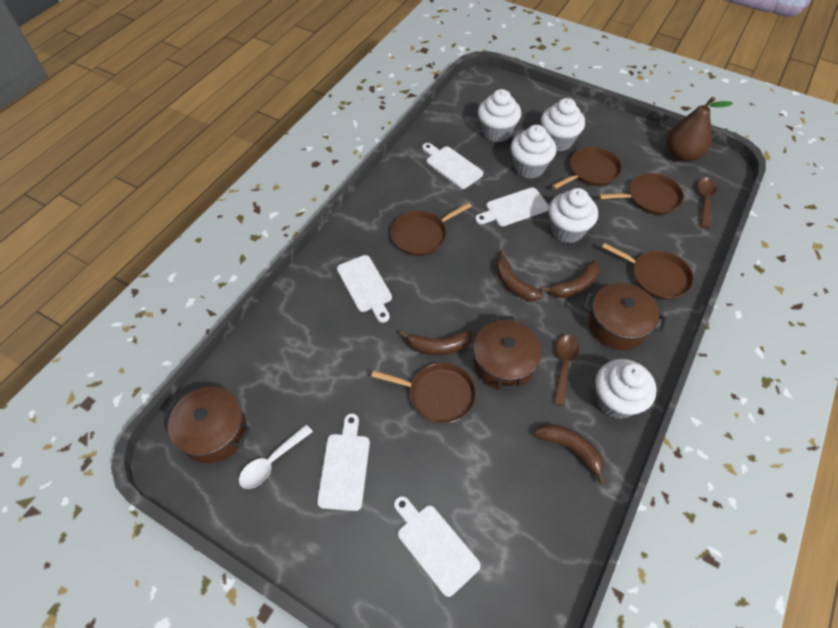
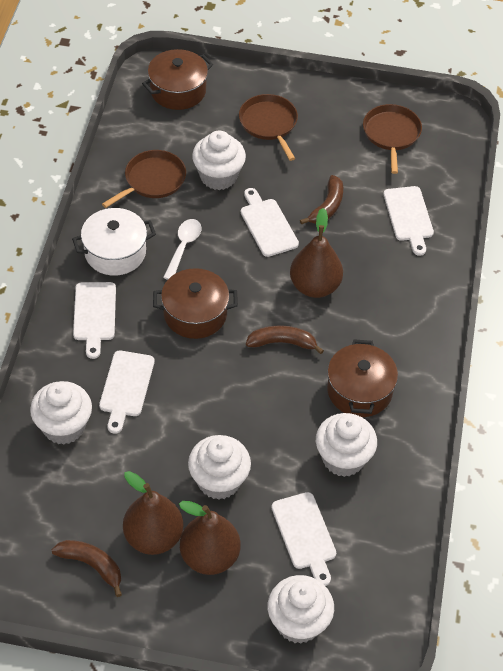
brown banana: 4 -> 3
brown pan: 5 -> 3
brown pear: 1 -> 3
brown spoon: 2 -> 0
white pot: 0 -> 1

